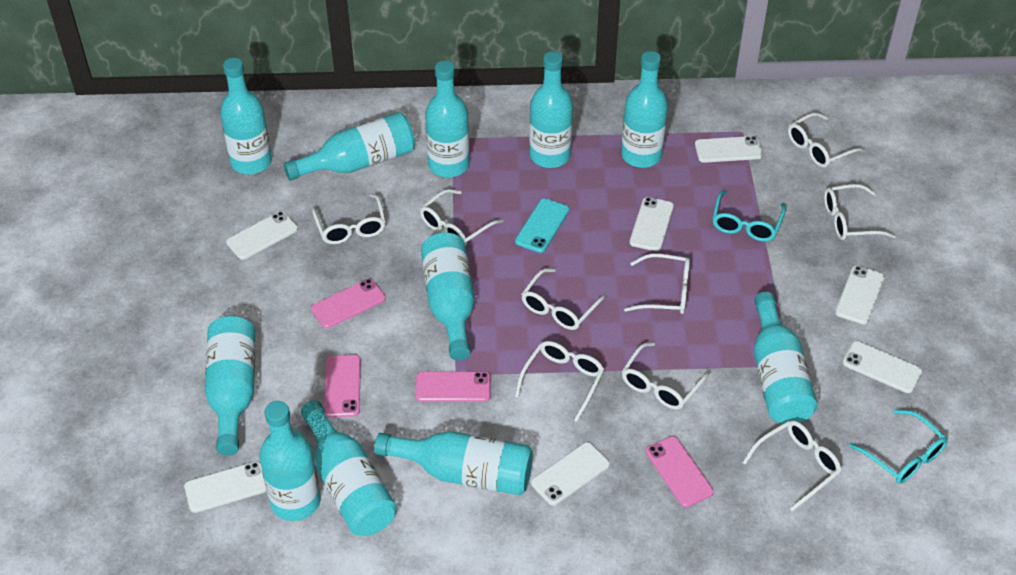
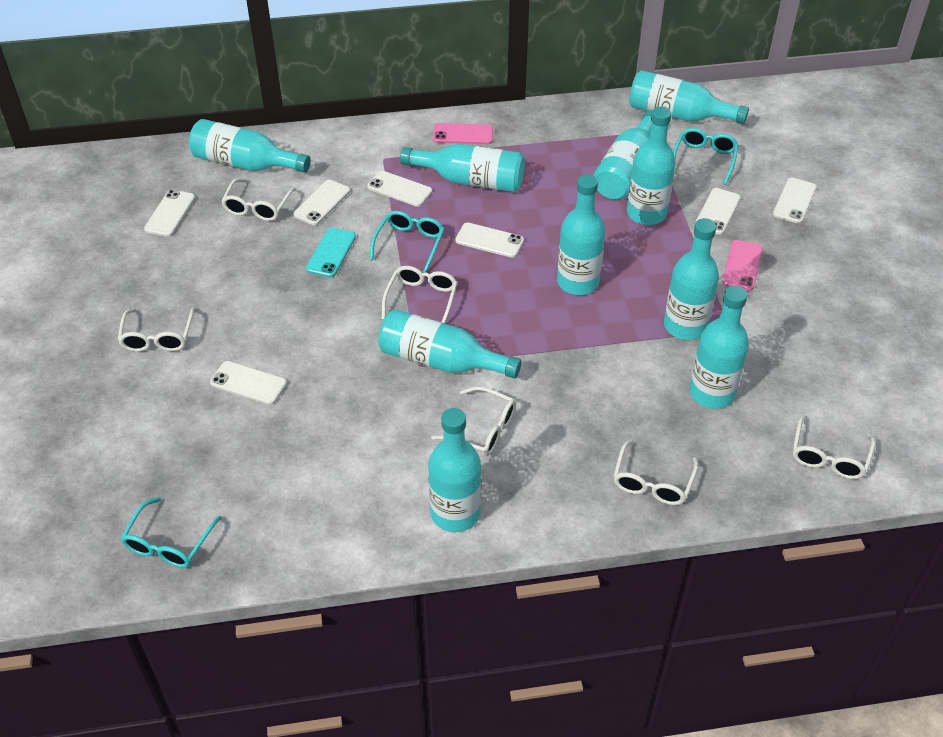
pink phone: 4 -> 2
turquoise bottle: 11 -> 10
turquoise glasses: 2 -> 3
white glasses: 9 -> 6

